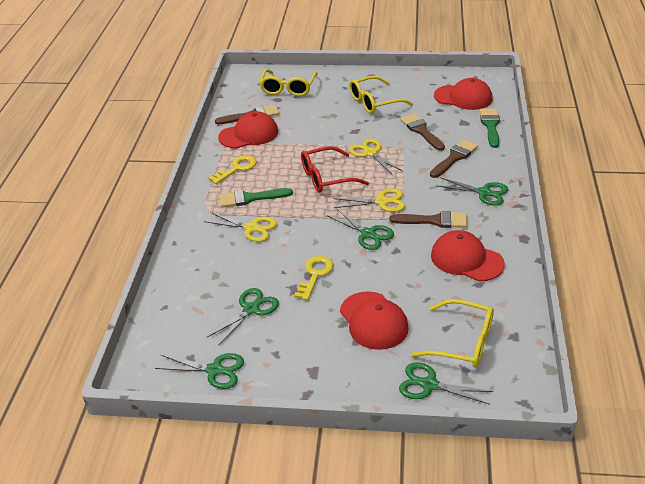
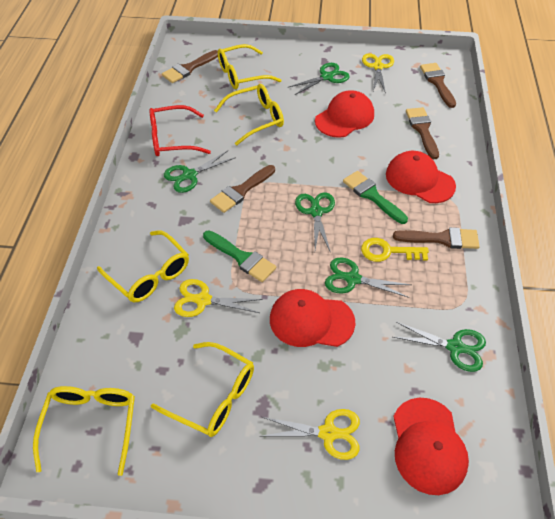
brown brush: 4 -> 5
yellow glasses: 3 -> 5
yellow key: 2 -> 1

